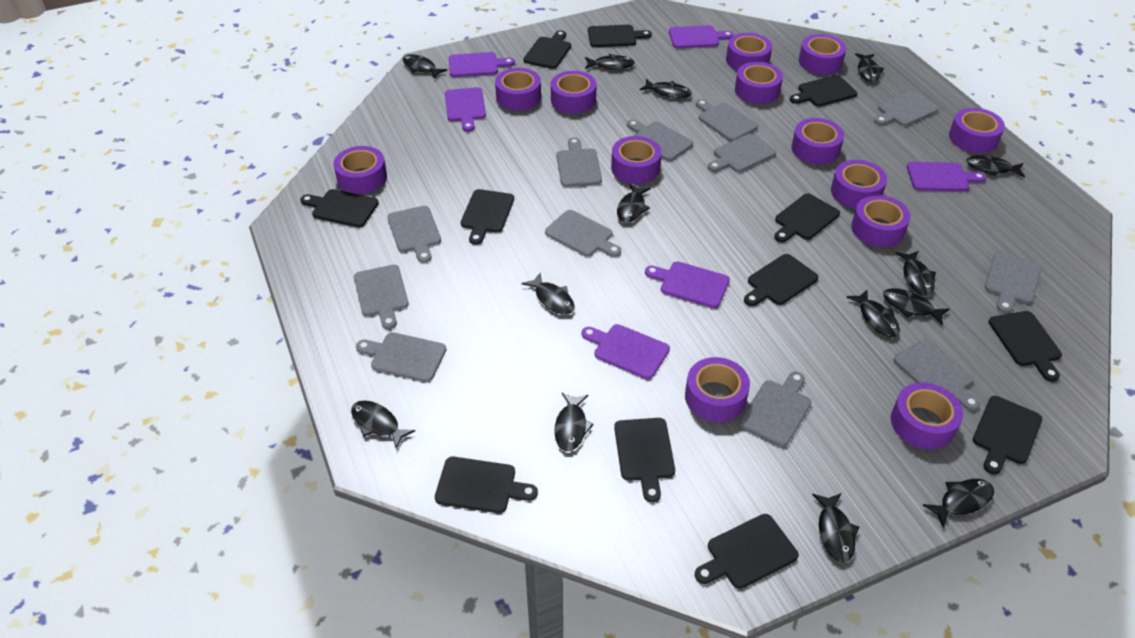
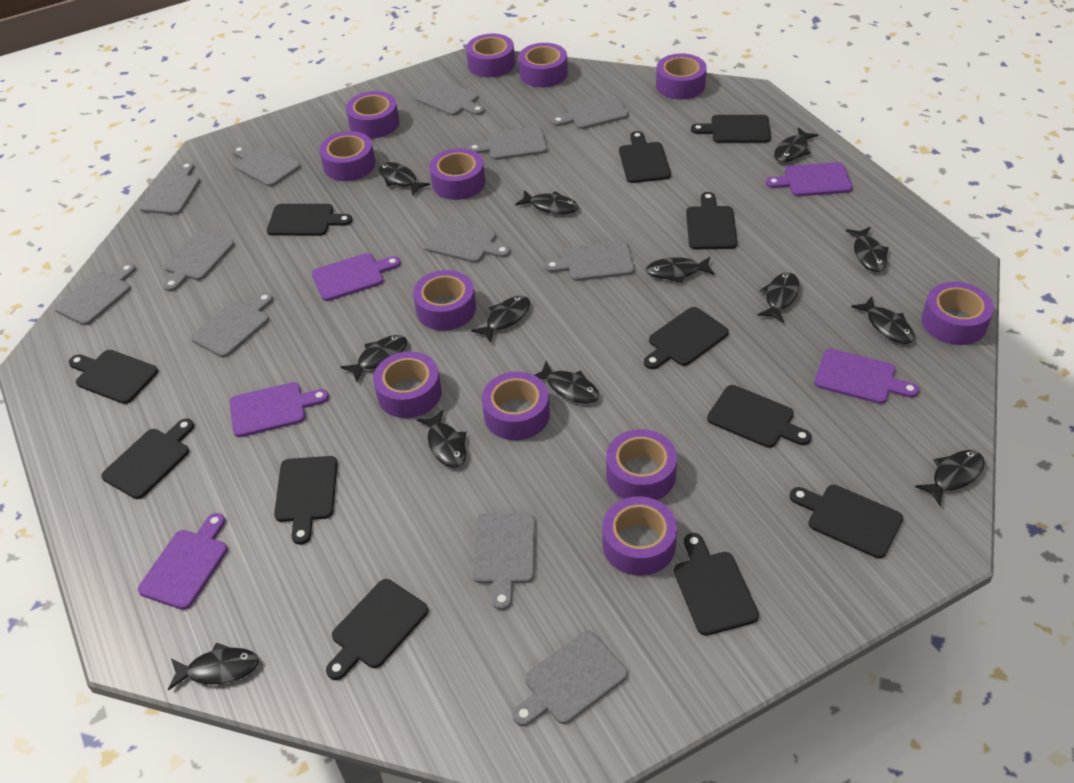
black fish: 14 -> 13
purple cutting board: 6 -> 5
purple tape: 13 -> 12

